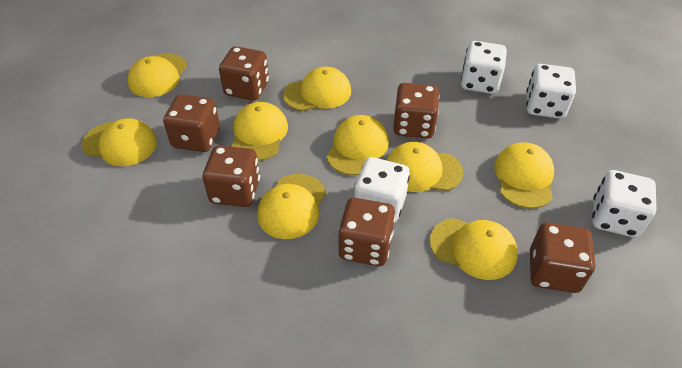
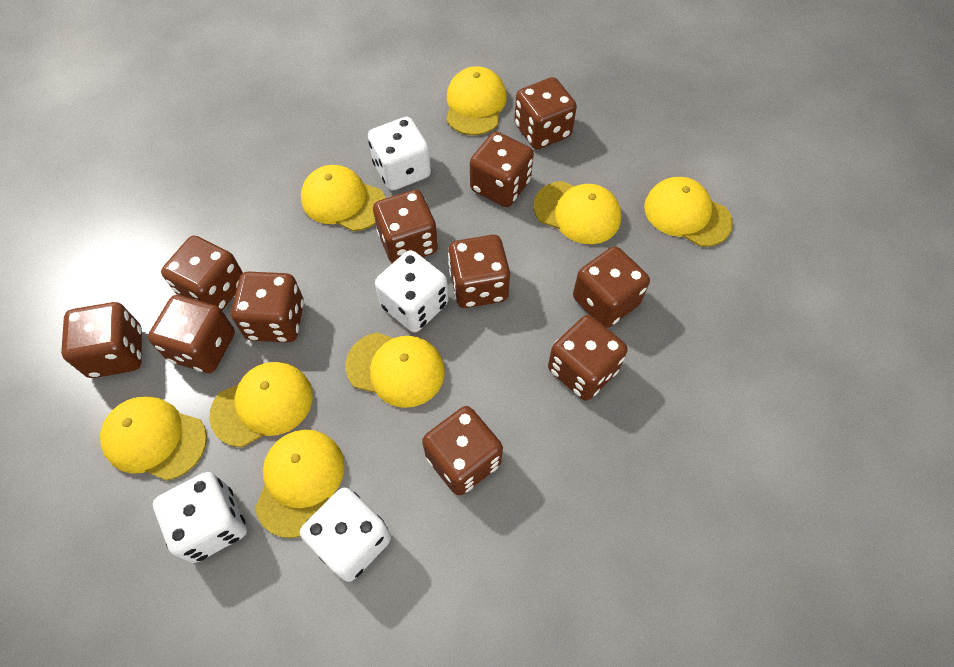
brown dice: 6 -> 11
yellow cap: 9 -> 8

